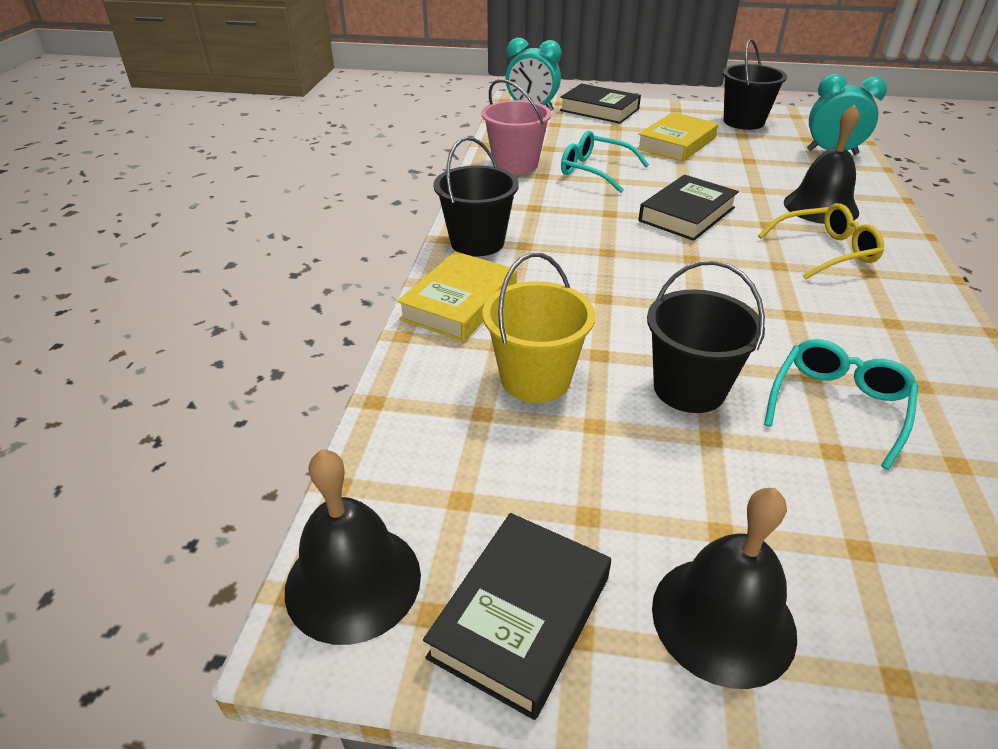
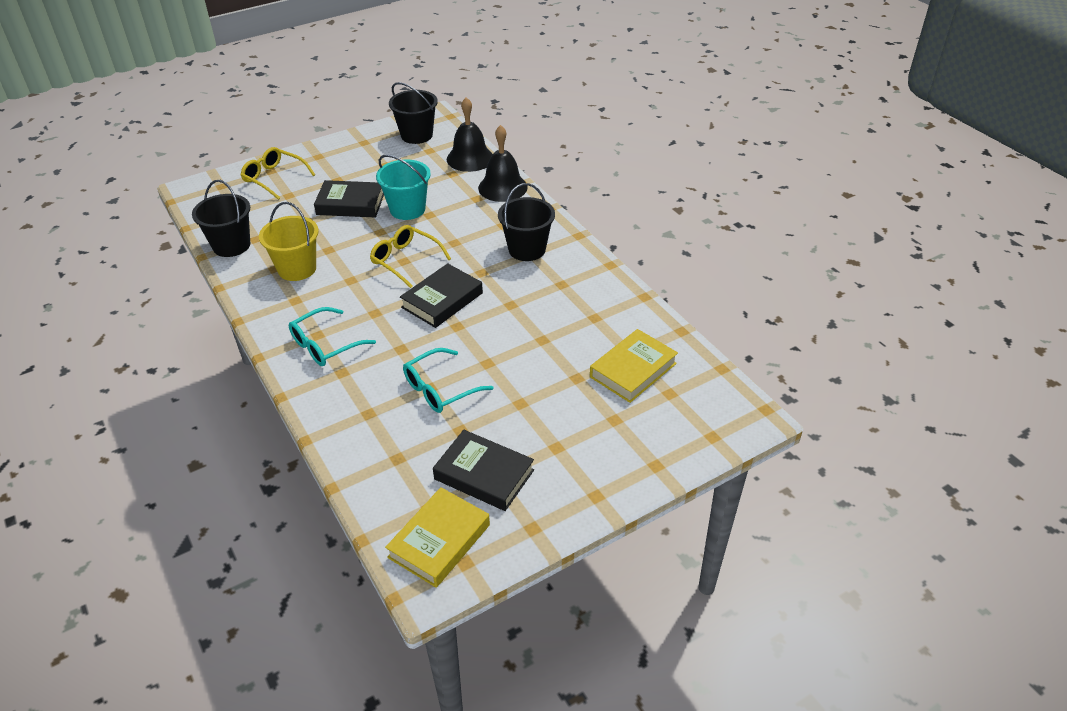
black bell: 3 -> 2
pink bucket: 1 -> 0
turquoise bucket: 0 -> 1
turquoise clock: 2 -> 0
yellow glasses: 1 -> 2

